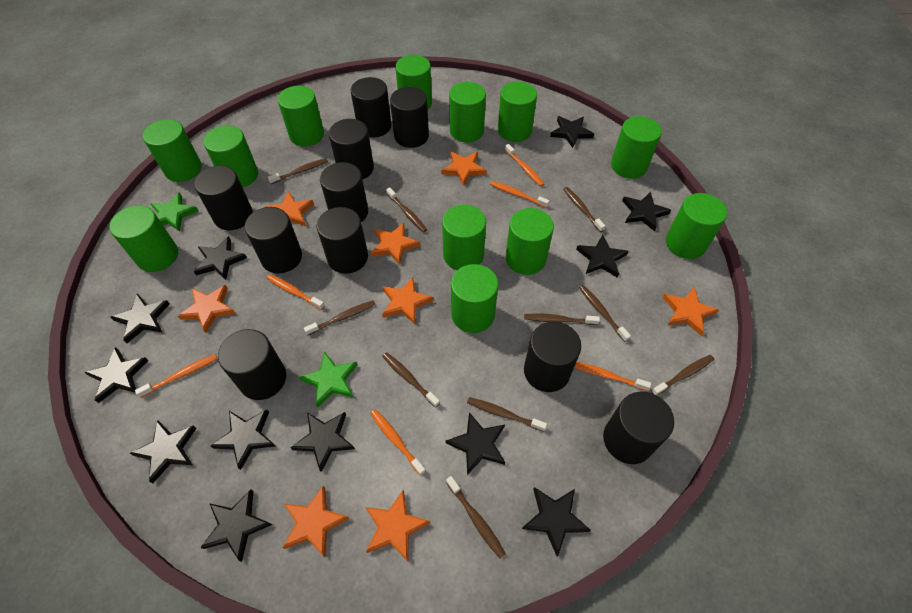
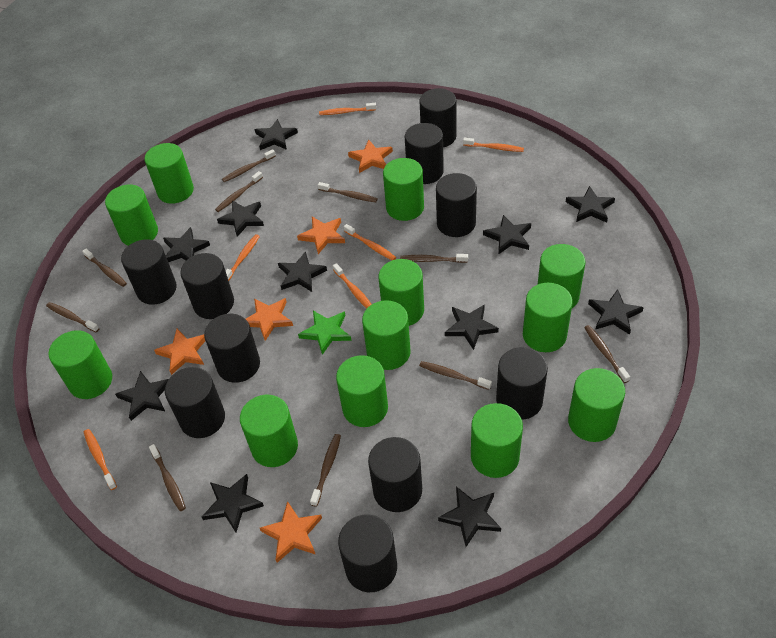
black star: 12 -> 11
green star: 2 -> 1
orange star: 8 -> 5

